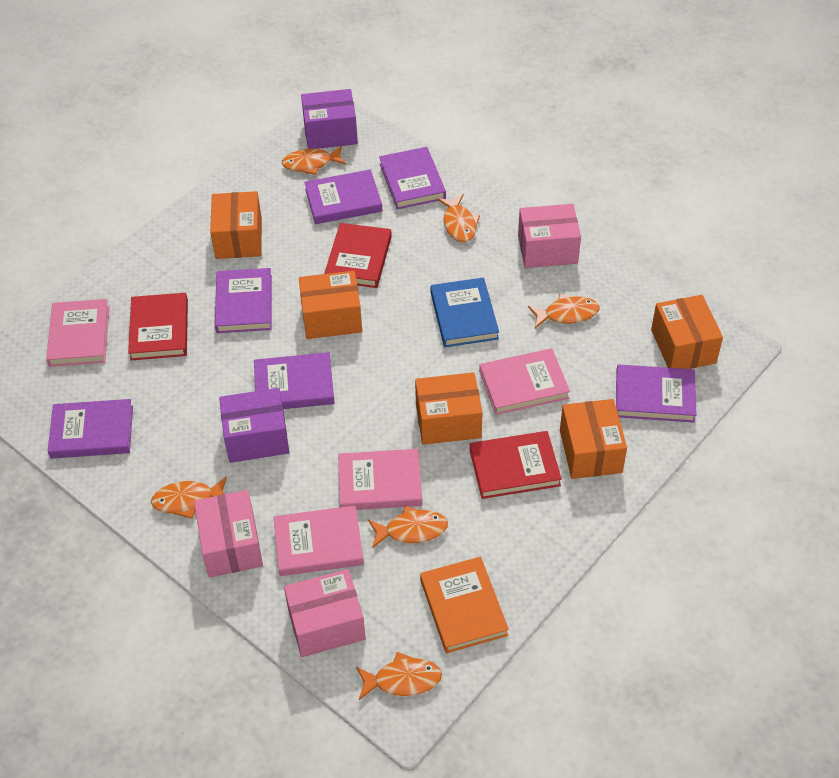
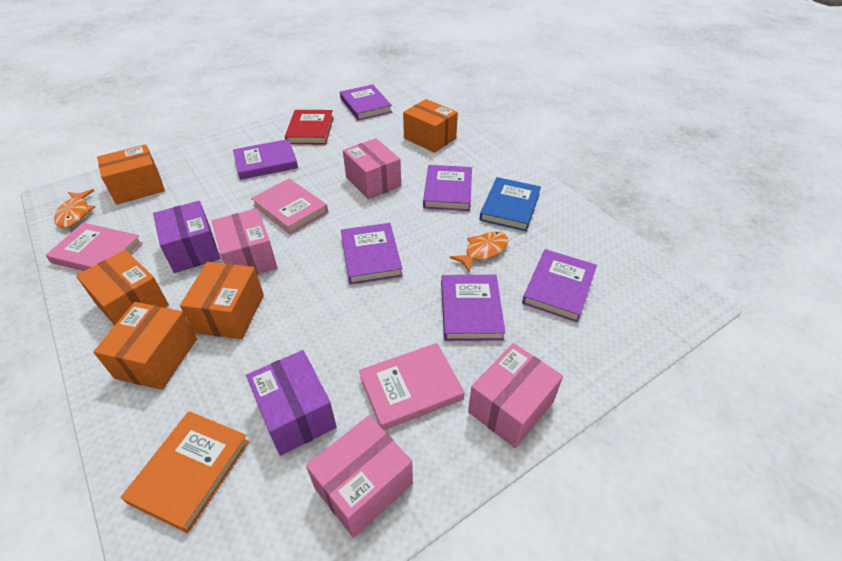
orange fish: 6 -> 2
pink book: 4 -> 3
pink box: 3 -> 4
red book: 3 -> 1

